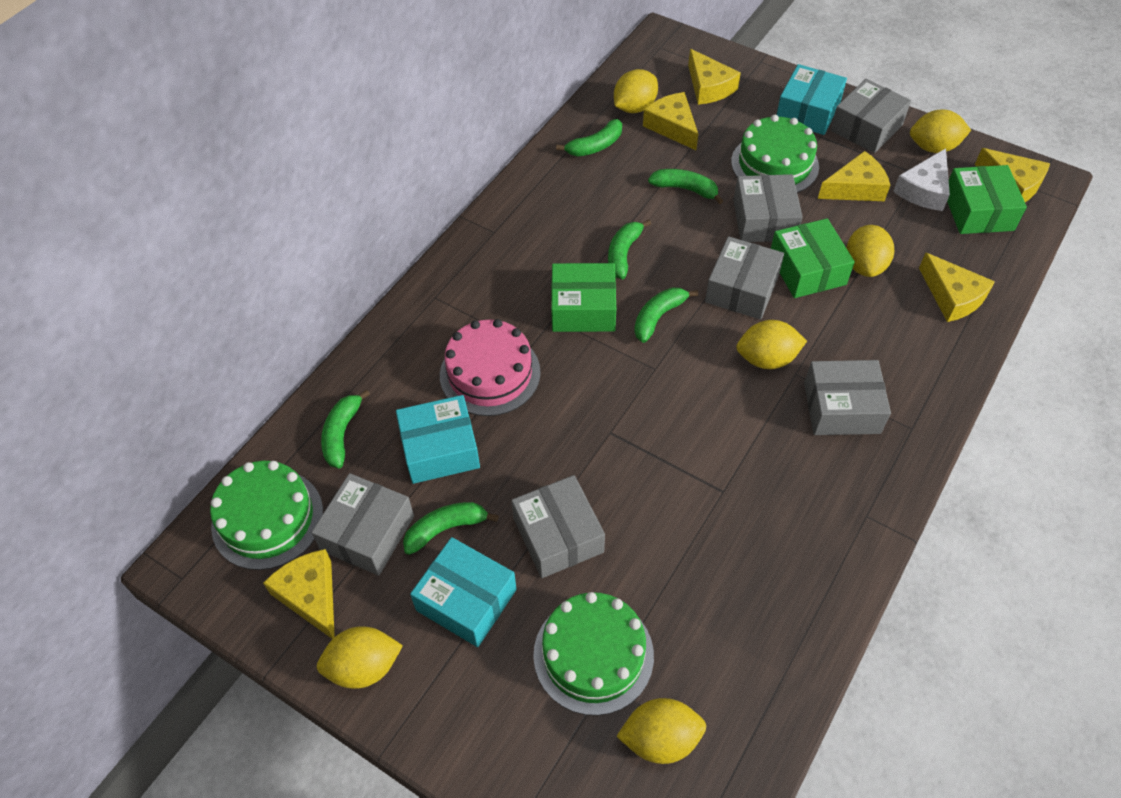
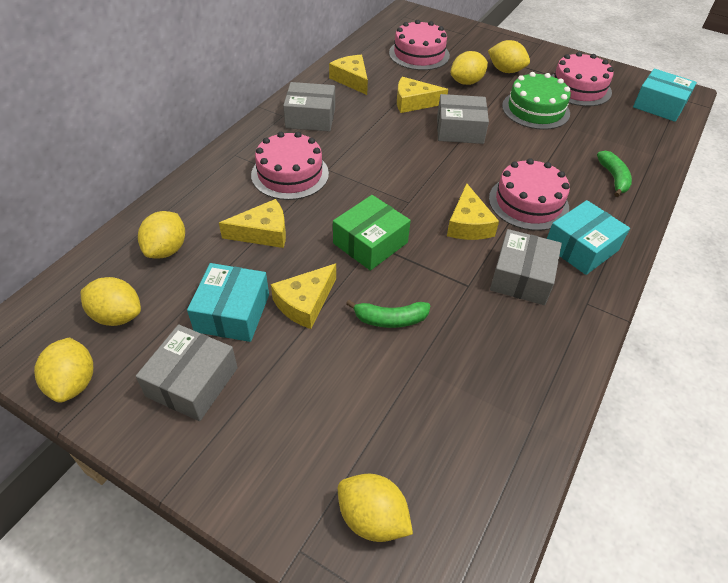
green banana: 6 -> 2
green box: 3 -> 1
green cake: 3 -> 1
grey box: 6 -> 4
pink cake: 1 -> 4
white cheese: 1 -> 0
yellow cheese: 6 -> 5

